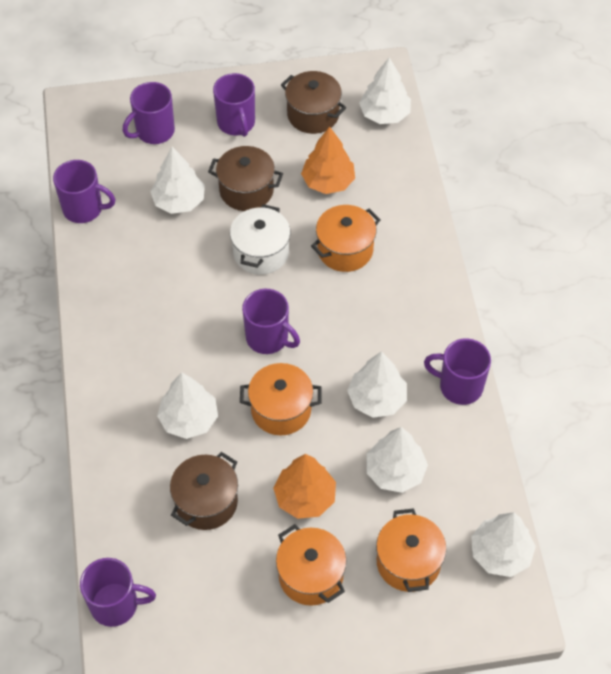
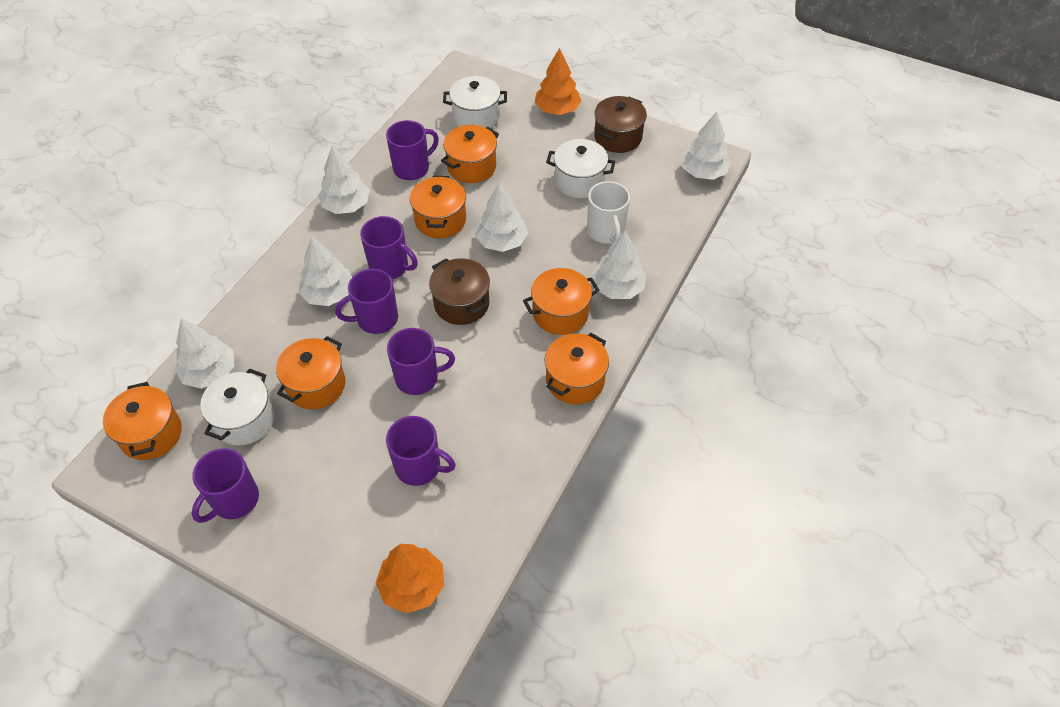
brown pot: 3 -> 2
orange pot: 4 -> 6
white mug: 0 -> 1
white pot: 1 -> 3

